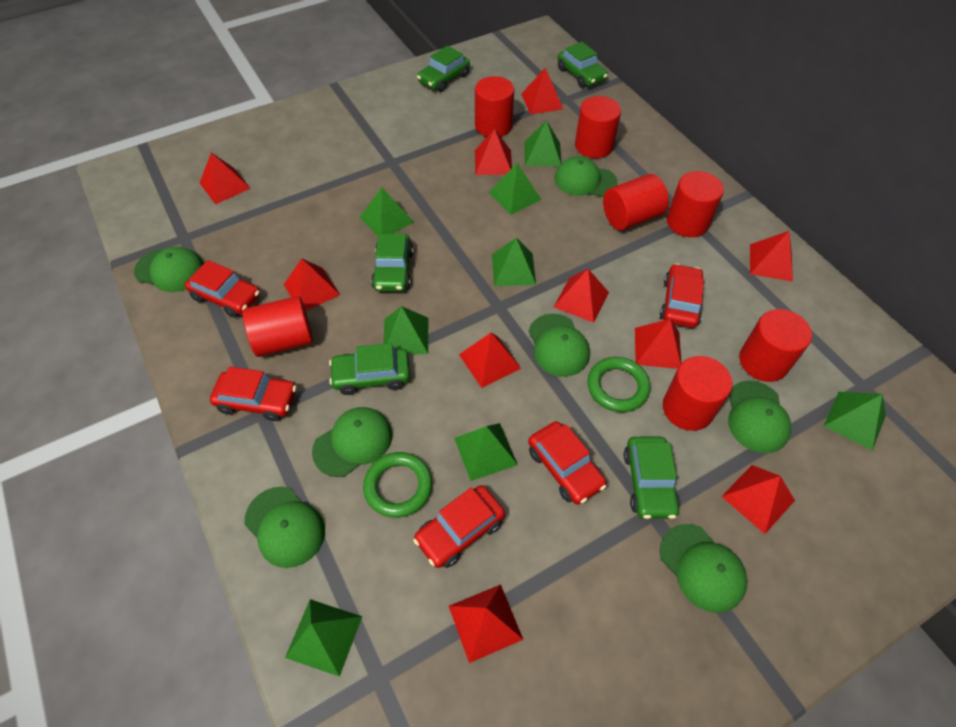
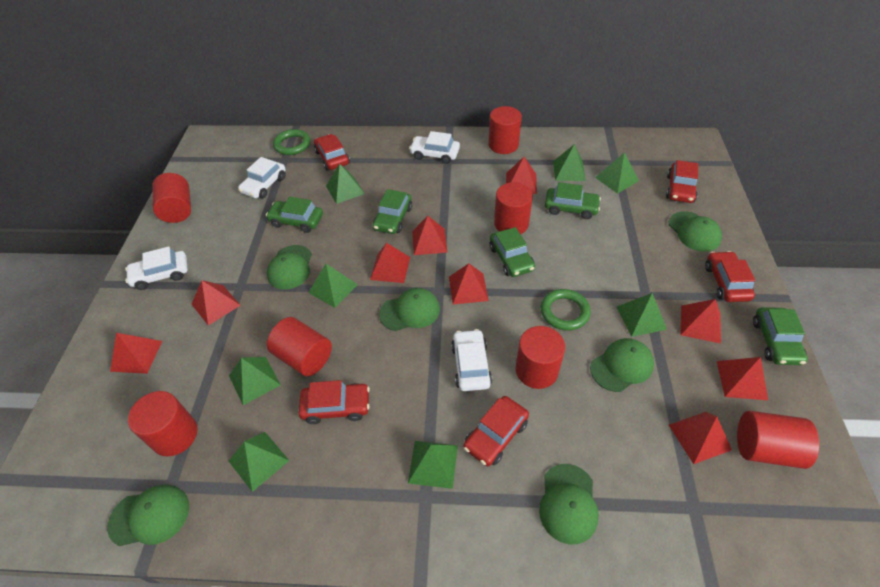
green cap: 7 -> 6
red pyramid: 10 -> 9
white car: 0 -> 4

